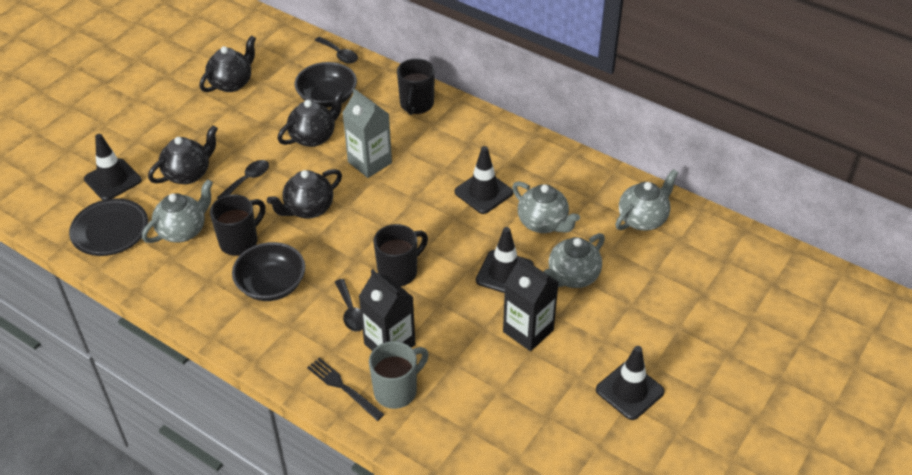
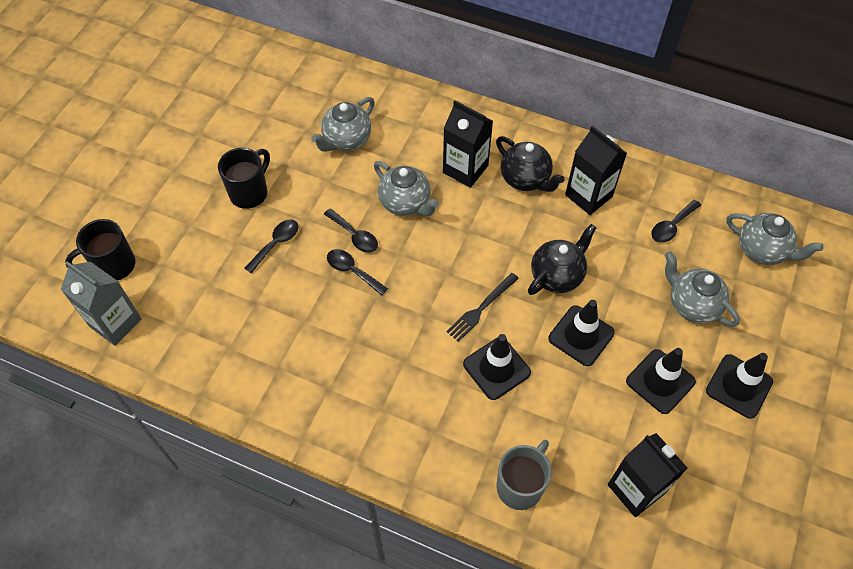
black bowl: 2 -> 0
black carton: 2 -> 3
black mug: 3 -> 2
black plate: 1 -> 0
black spoon: 3 -> 4
black teapot: 4 -> 2

